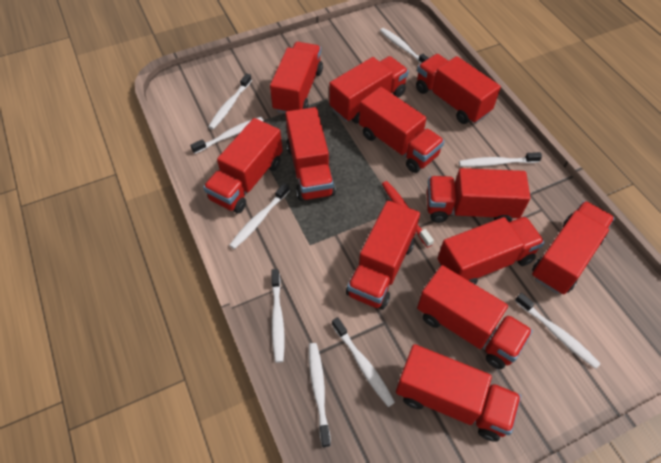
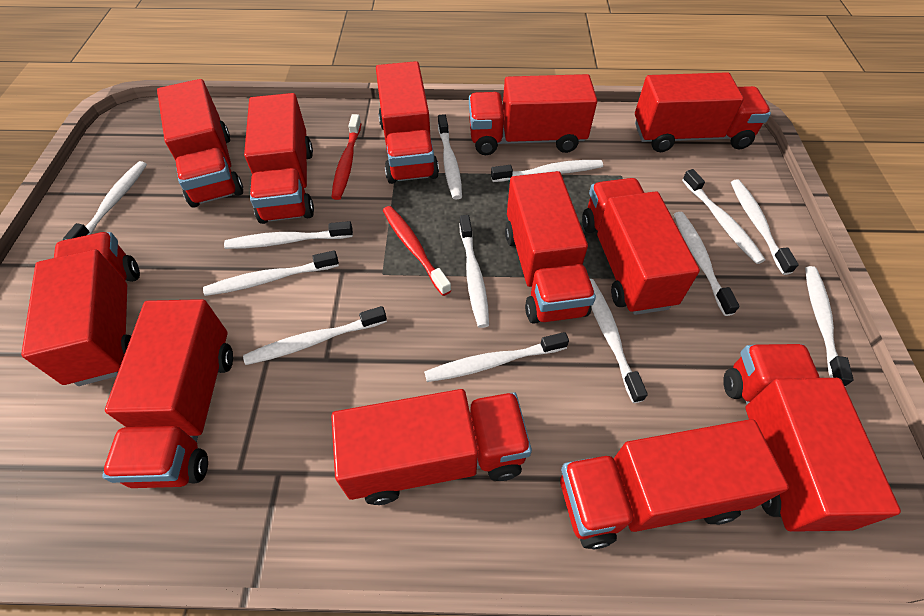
red toothbrush: 1 -> 2
white toothbrush: 9 -> 13

